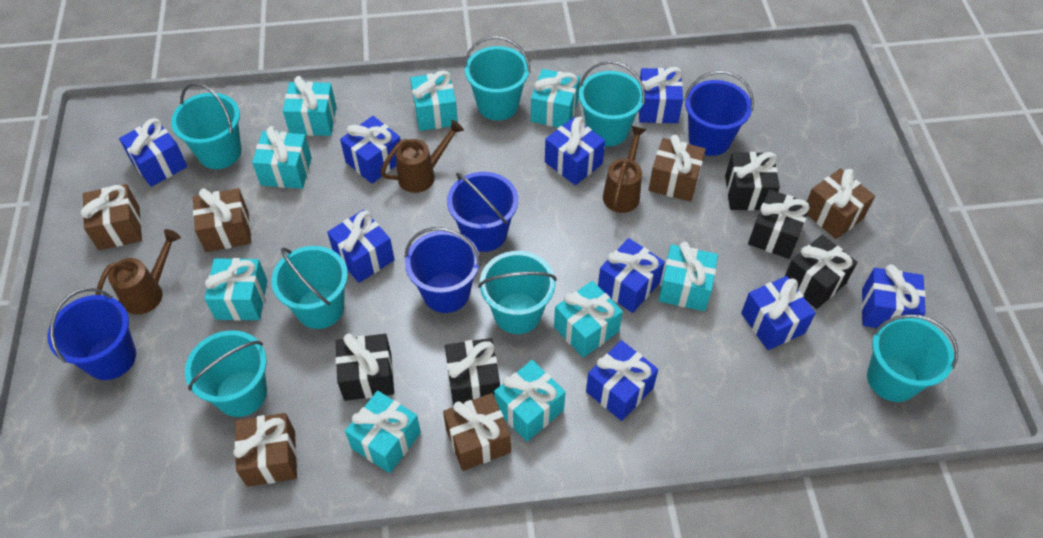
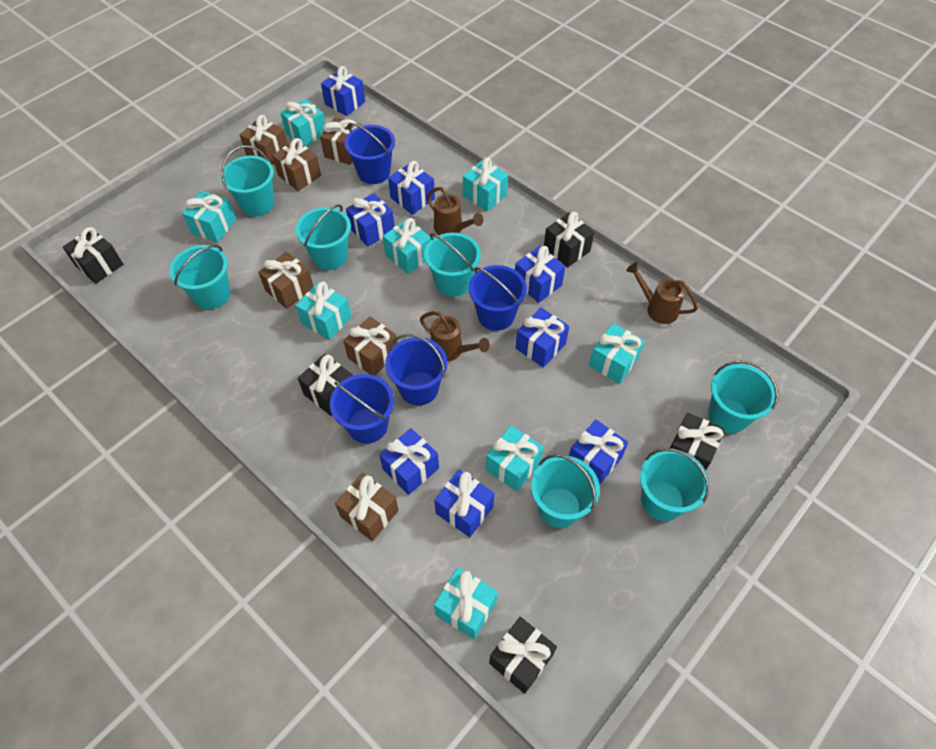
blue gift: 9 -> 8
turquoise gift: 9 -> 8

